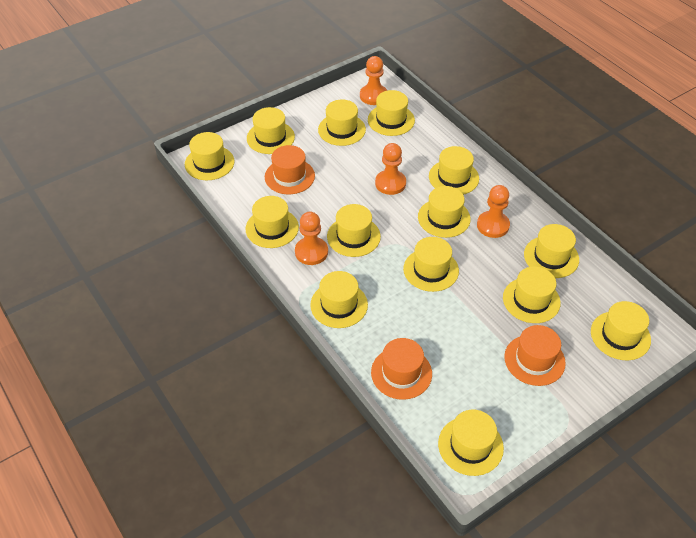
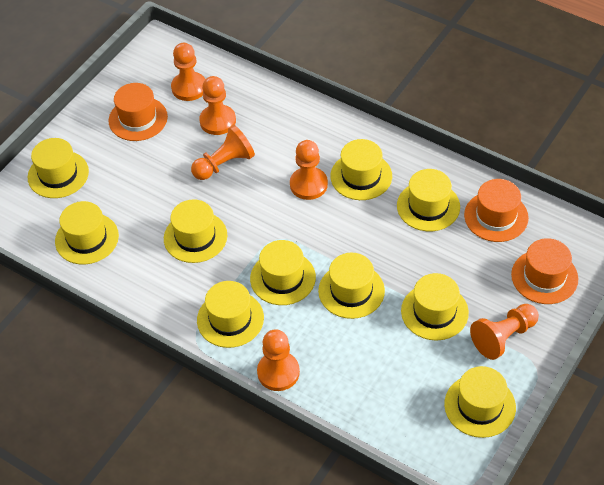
orange pawn: 4 -> 6
yellow hat: 14 -> 10

